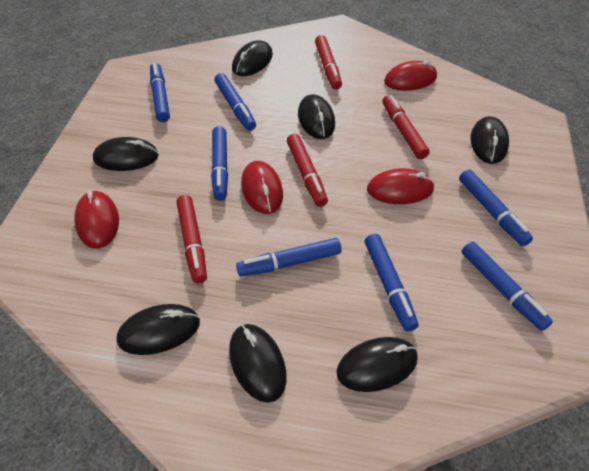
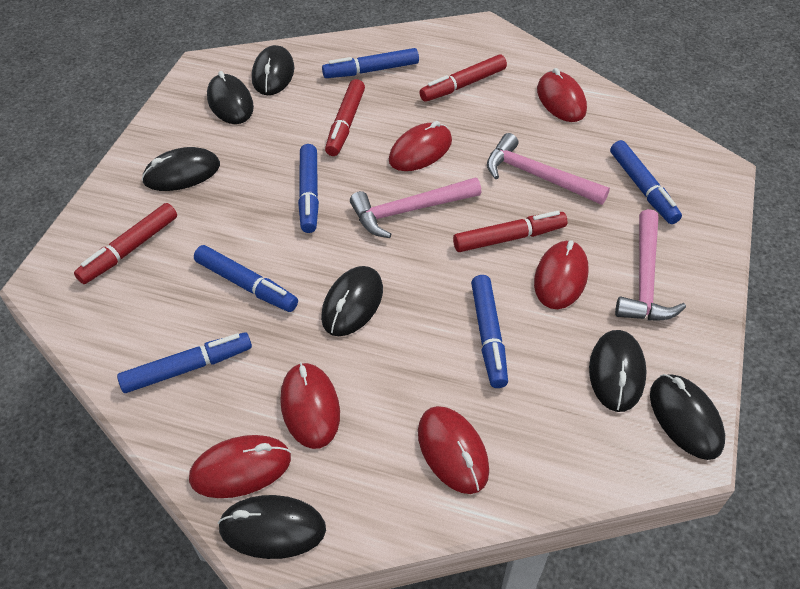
blue marker: 7 -> 6
pink hammer: 0 -> 3
red mouse: 4 -> 6

